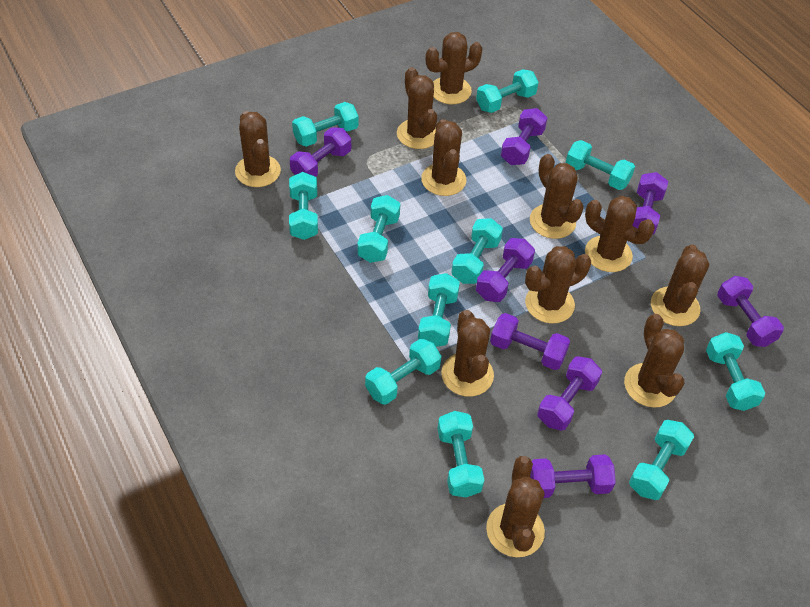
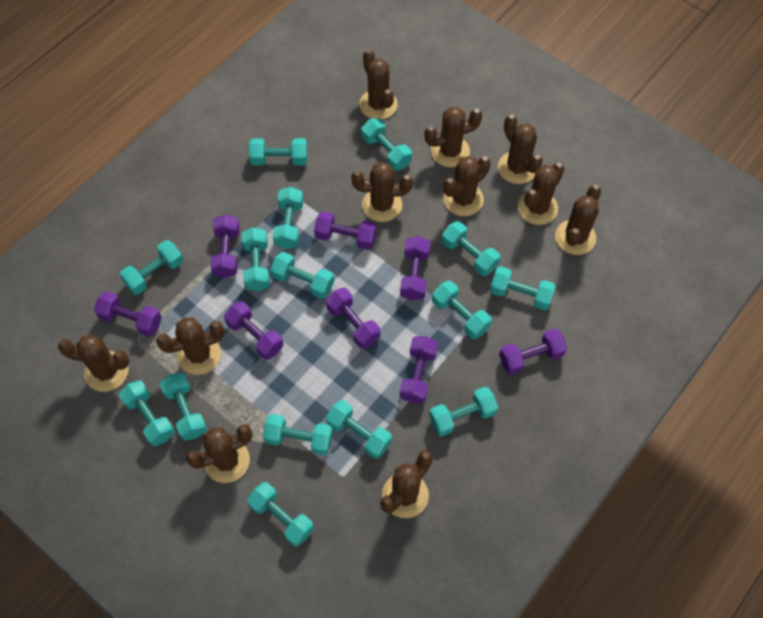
turquoise dumbbell: 11 -> 15

